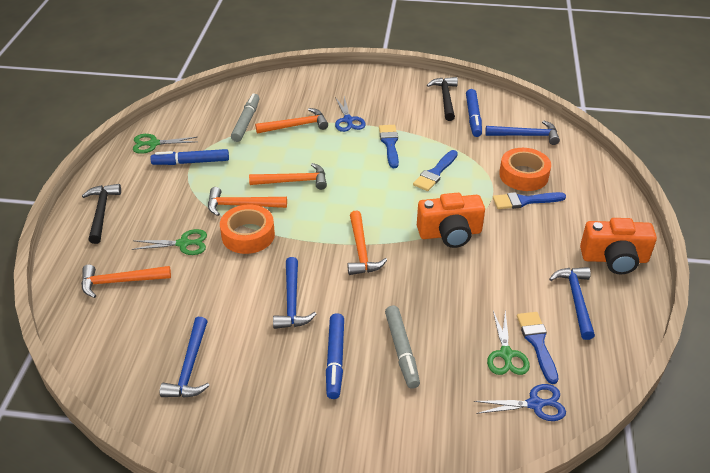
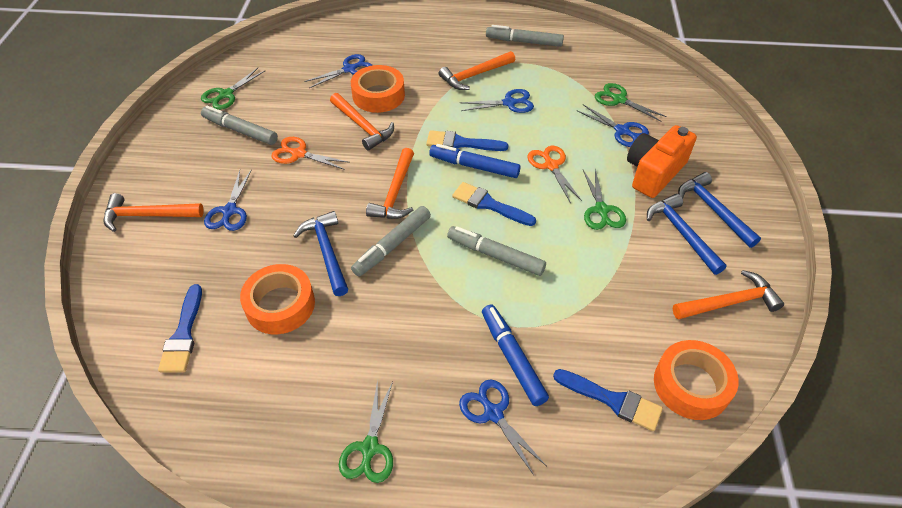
black hammer: 2 -> 0
blue hammer: 4 -> 3
blue marker: 3 -> 2
blue scissors: 2 -> 5
green scissors: 3 -> 4
grey marker: 2 -> 4
orange camera: 2 -> 1
orange scissors: 0 -> 2
orange tape: 2 -> 3

